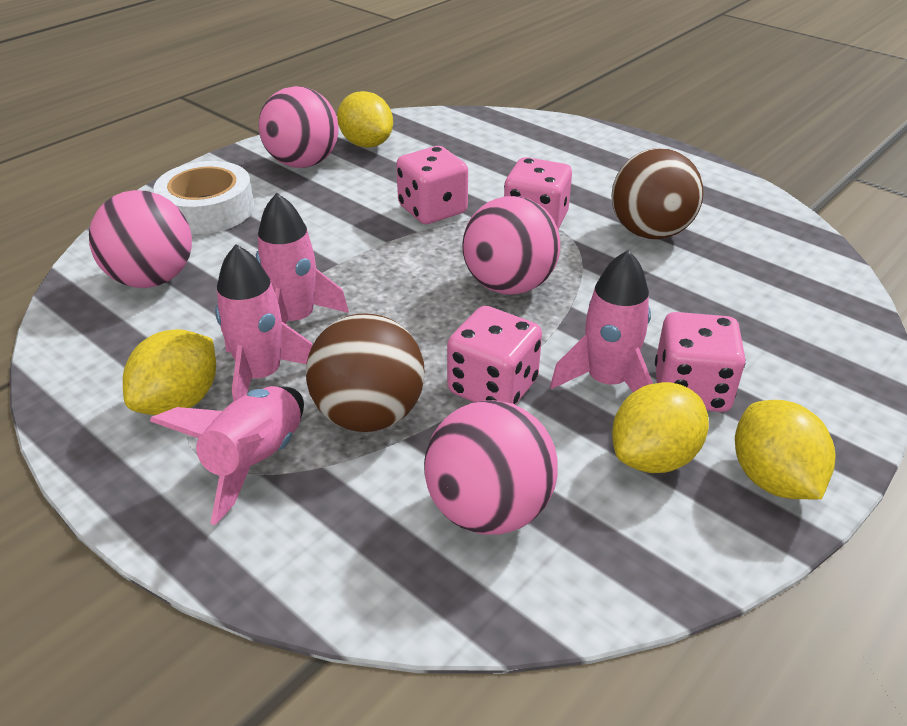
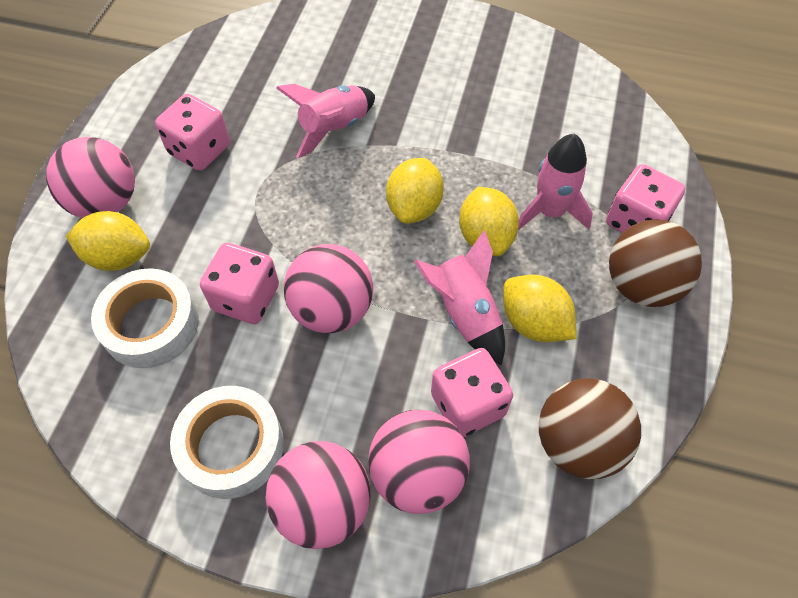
pink rocket: 4 -> 3
white tape: 1 -> 2

